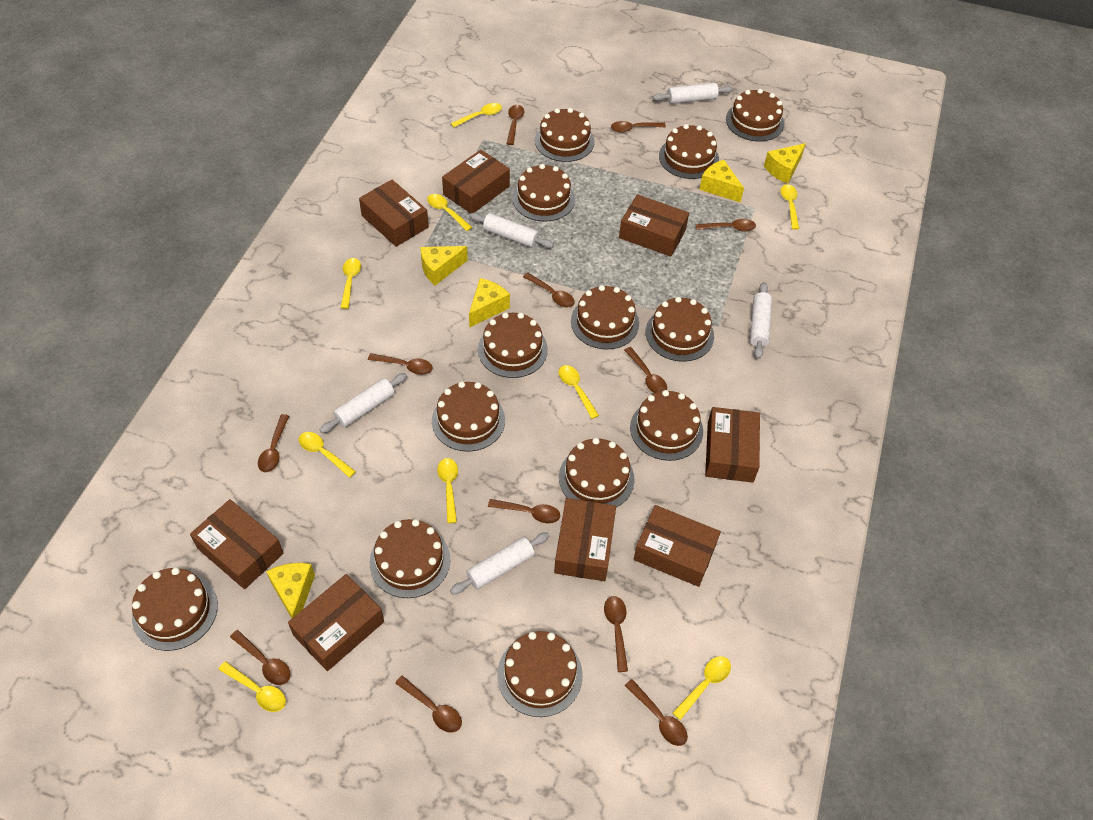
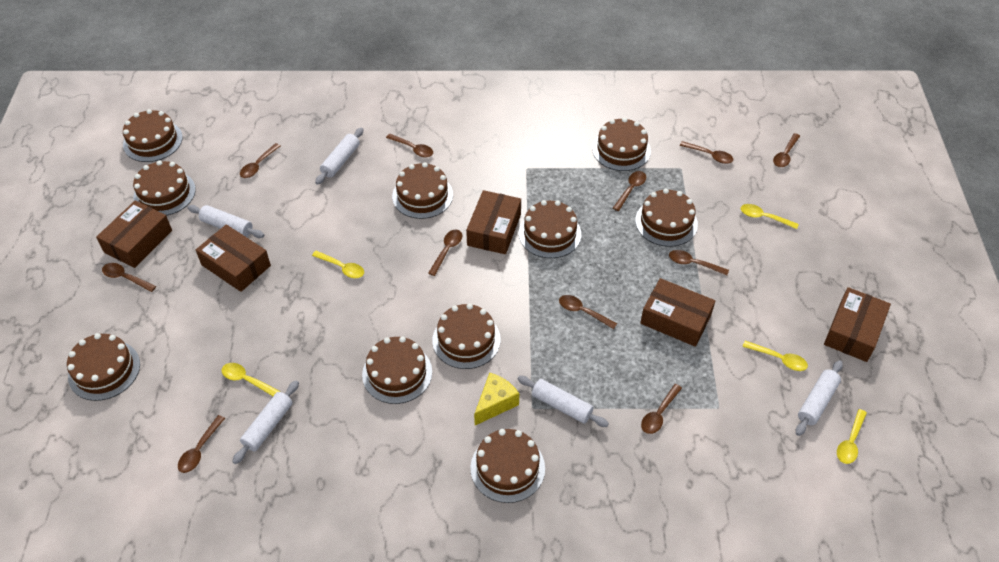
brown box: 8 -> 5
brown cake: 13 -> 10
brown spoon: 12 -> 11
yellow cheese: 5 -> 1
yellow spoon: 9 -> 5

